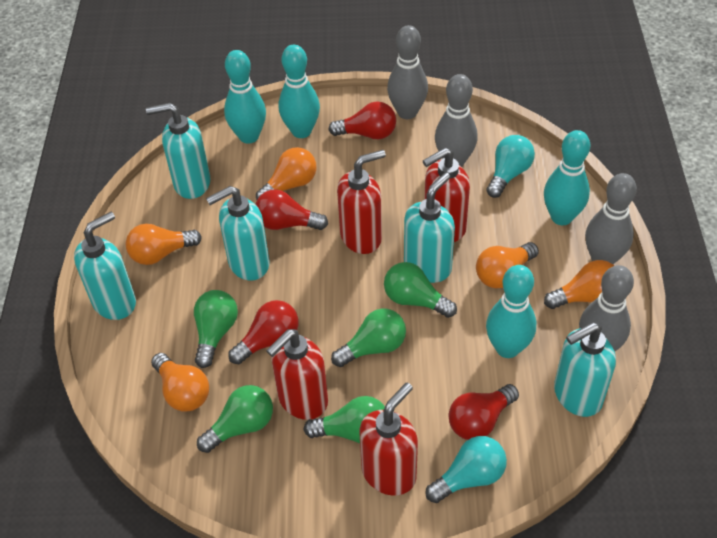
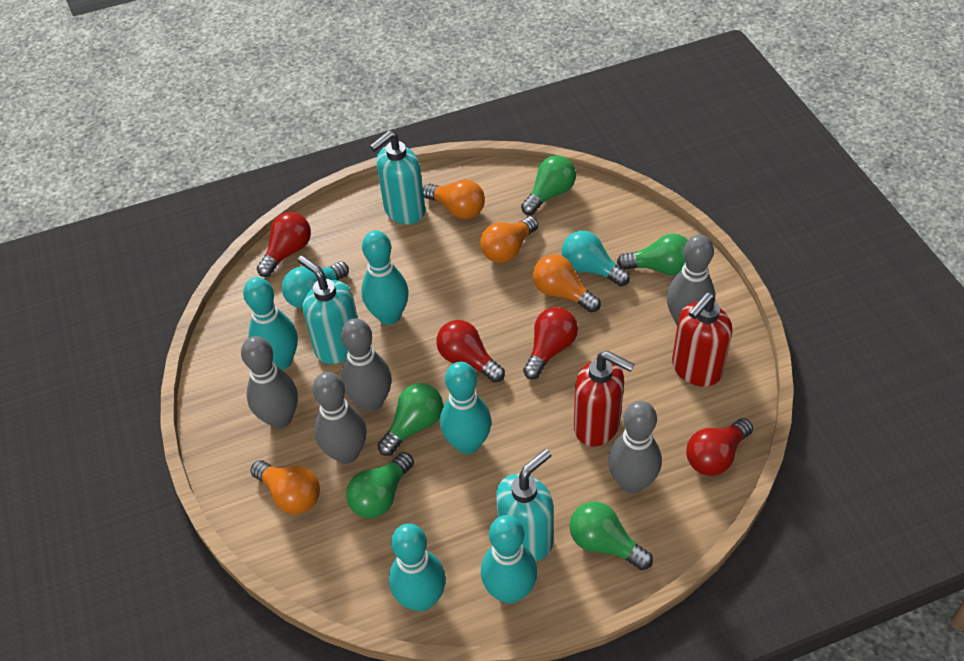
grey bowling pin: 4 -> 5
orange light bulb: 5 -> 4
red soap dispenser: 4 -> 2
turquoise bowling pin: 4 -> 5
turquoise soap dispenser: 5 -> 3

